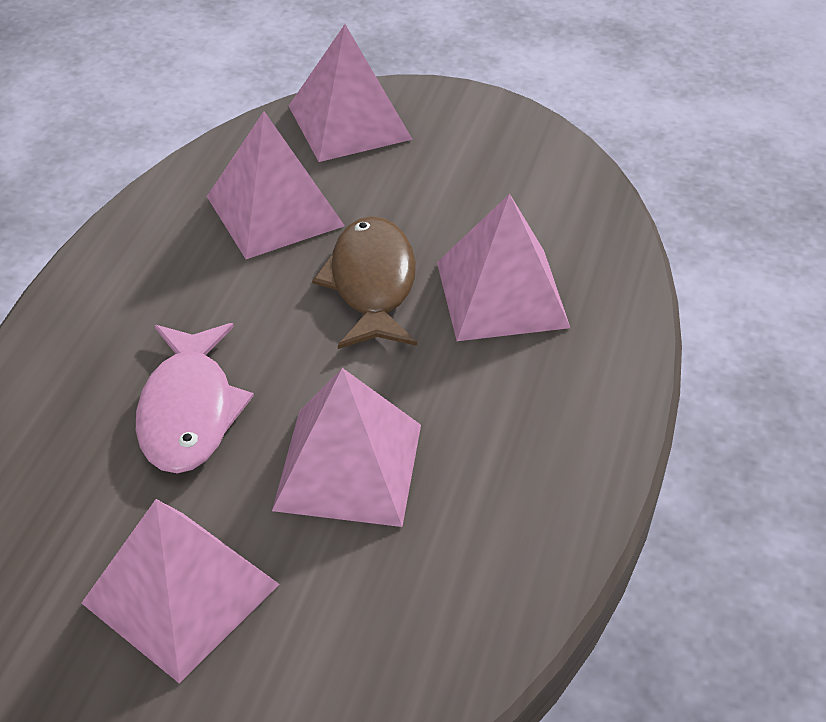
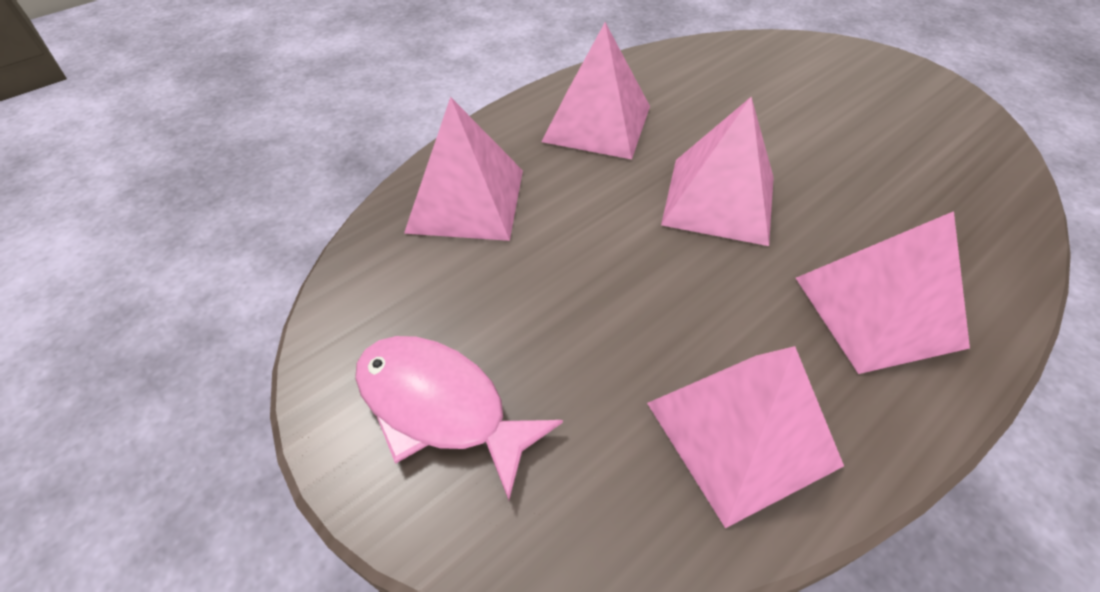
brown fish: 1 -> 0

